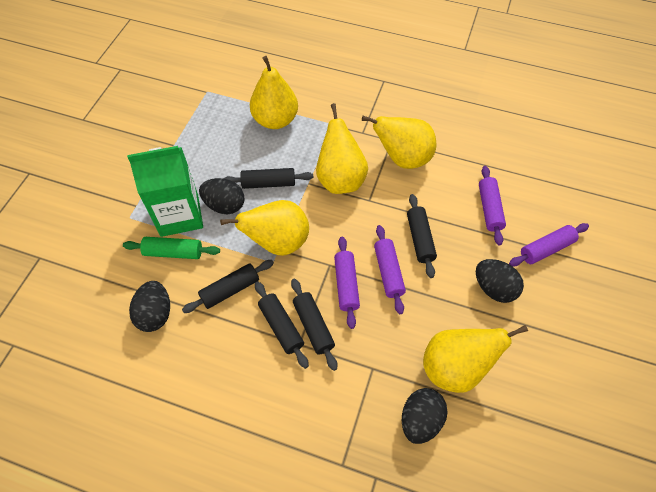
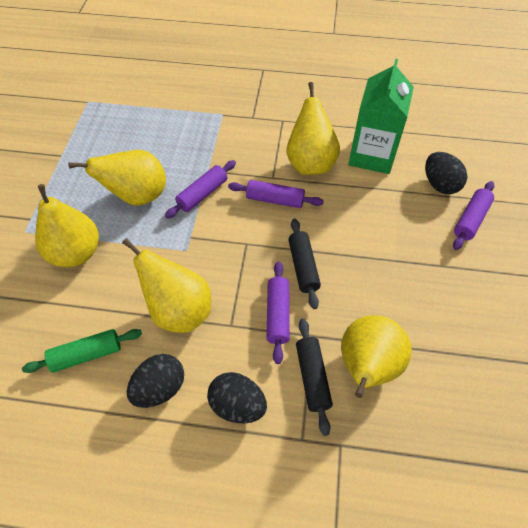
black egg: 4 -> 3
black rolling pin: 5 -> 2

